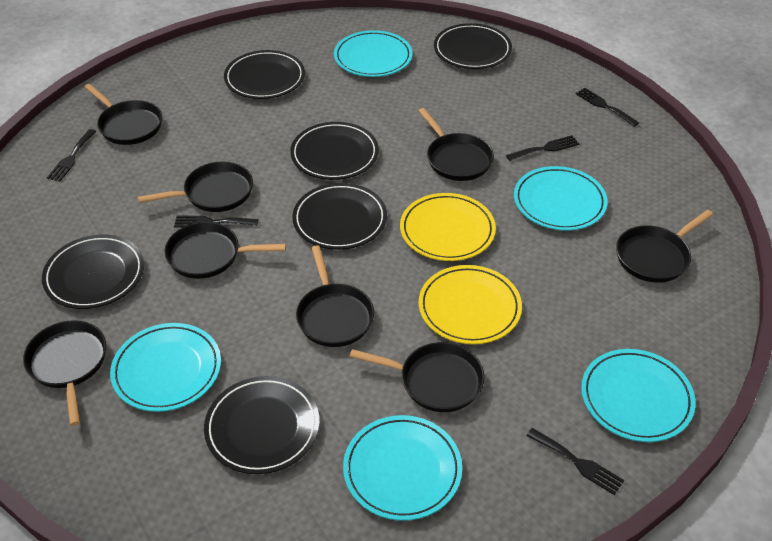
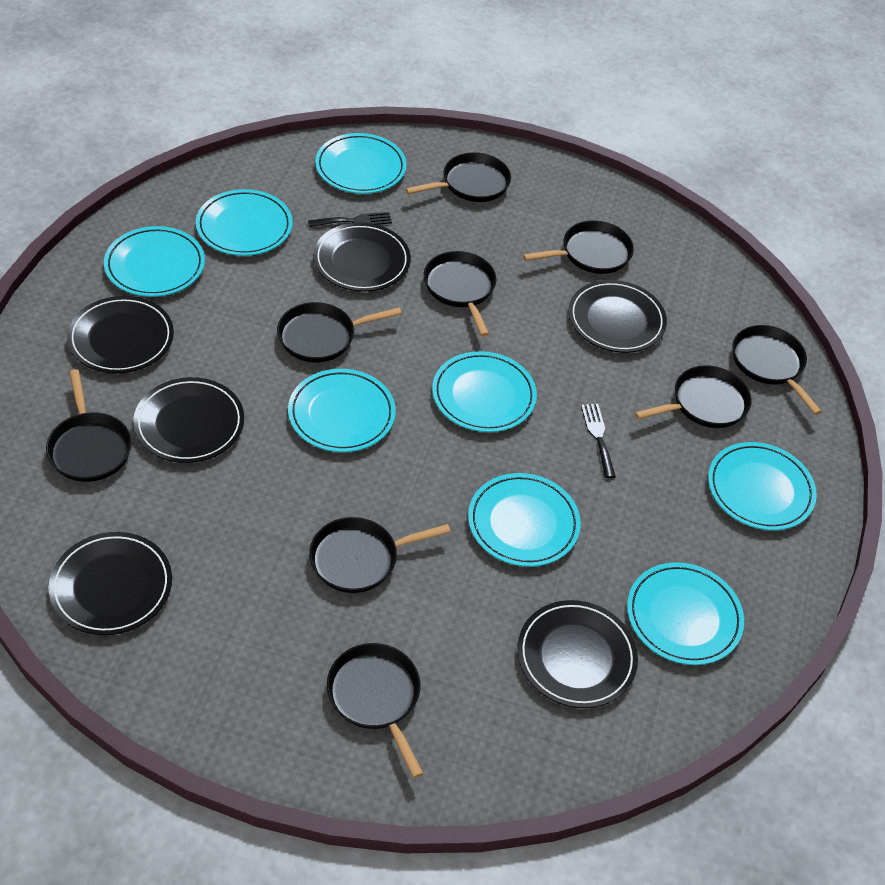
black fork: 5 -> 2
black pan: 8 -> 9
turquoise plate: 5 -> 8
yellow plate: 2 -> 0

